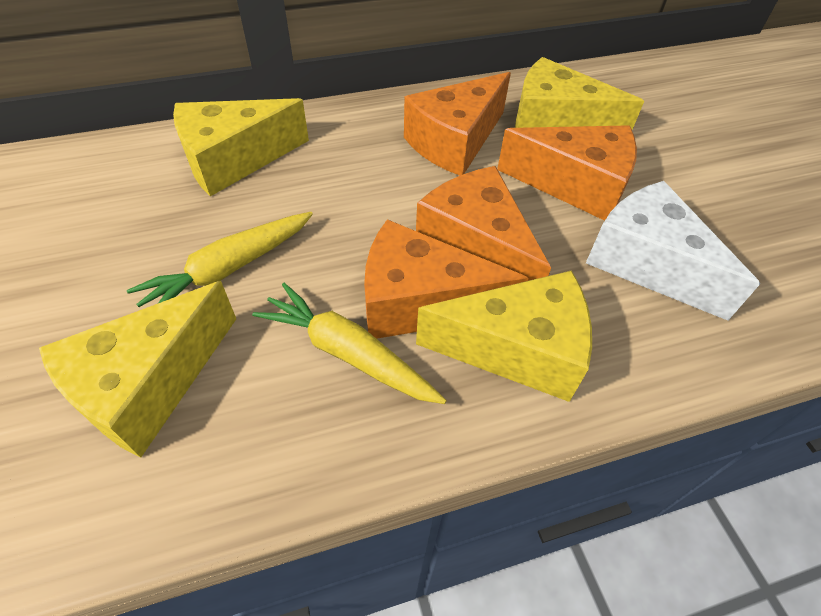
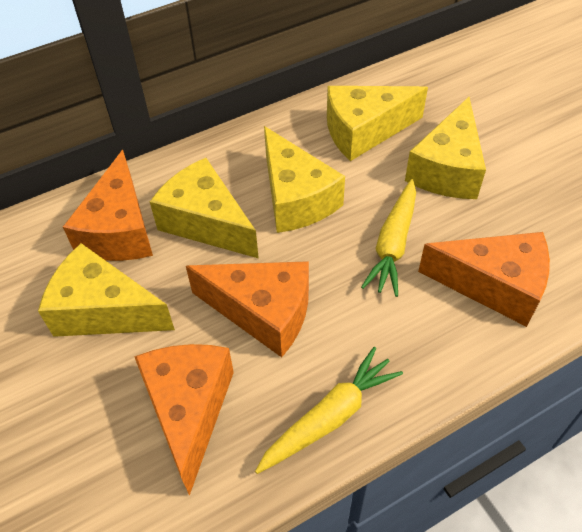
white cheese: 1 -> 0
yellow cheese: 4 -> 5

